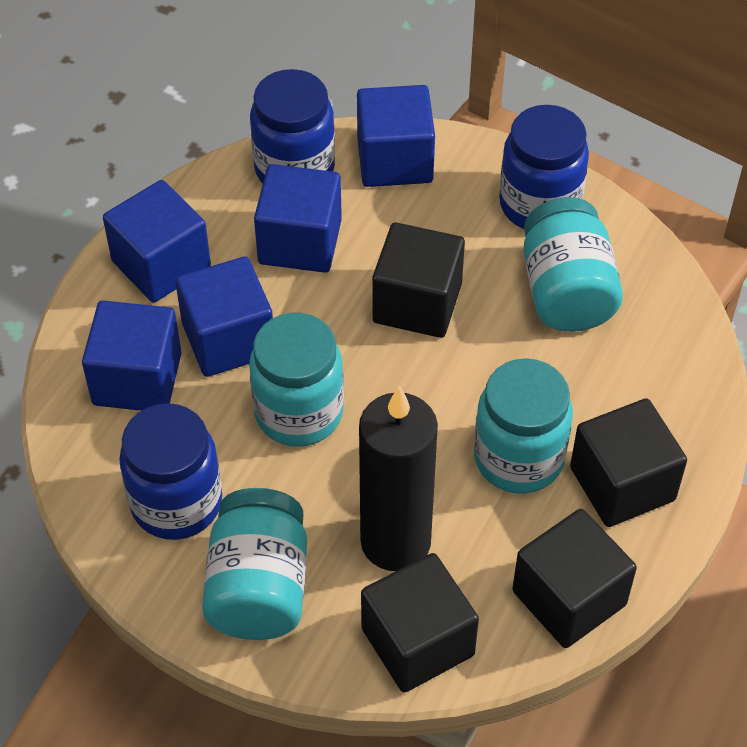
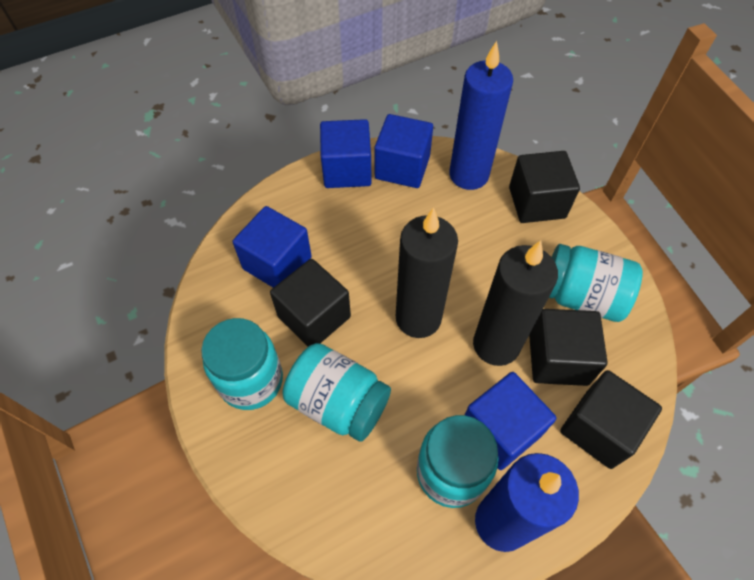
black candle: 1 -> 2
blue candle: 0 -> 2
blue cube: 5 -> 4
blue jar: 3 -> 0

